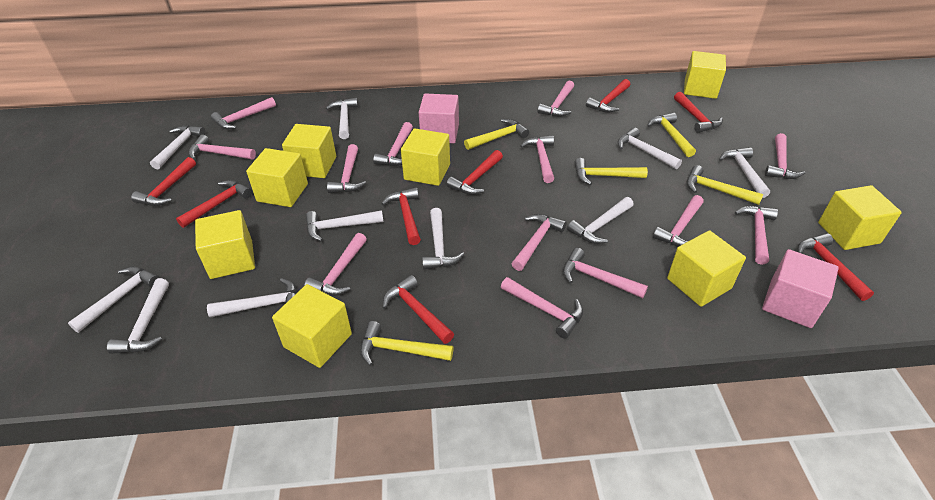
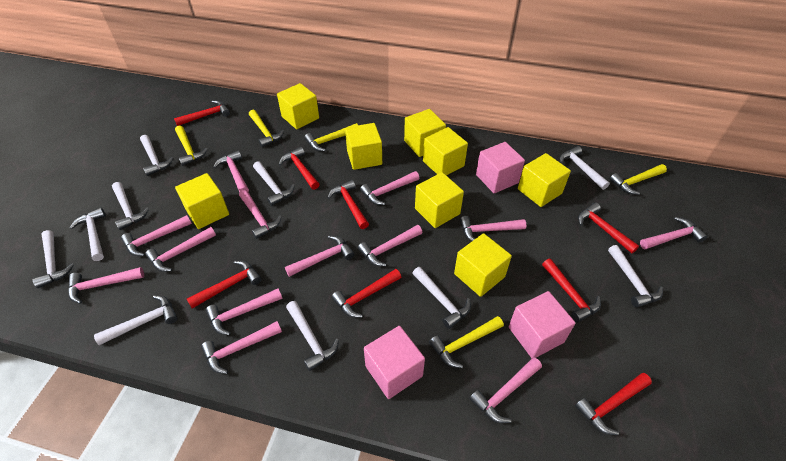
pink cube: 2 -> 3

